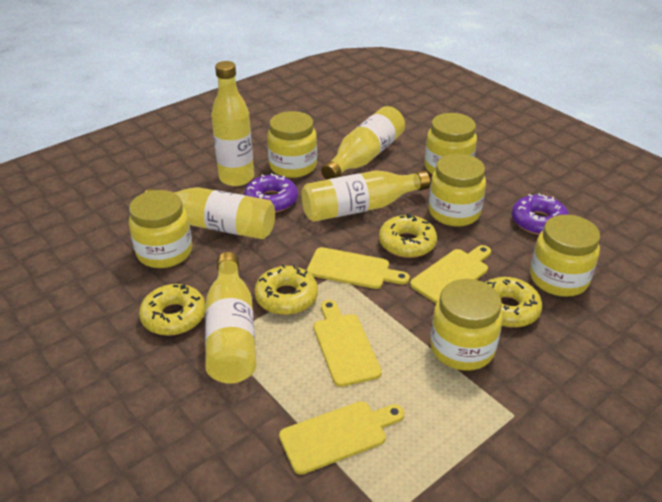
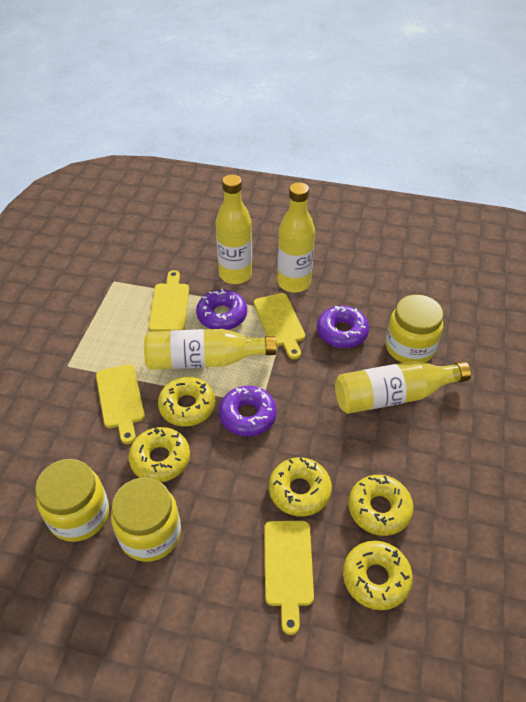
purple donut: 2 -> 3
yellow bottle: 5 -> 4
yellow donut: 4 -> 5
yellow jar: 6 -> 3

